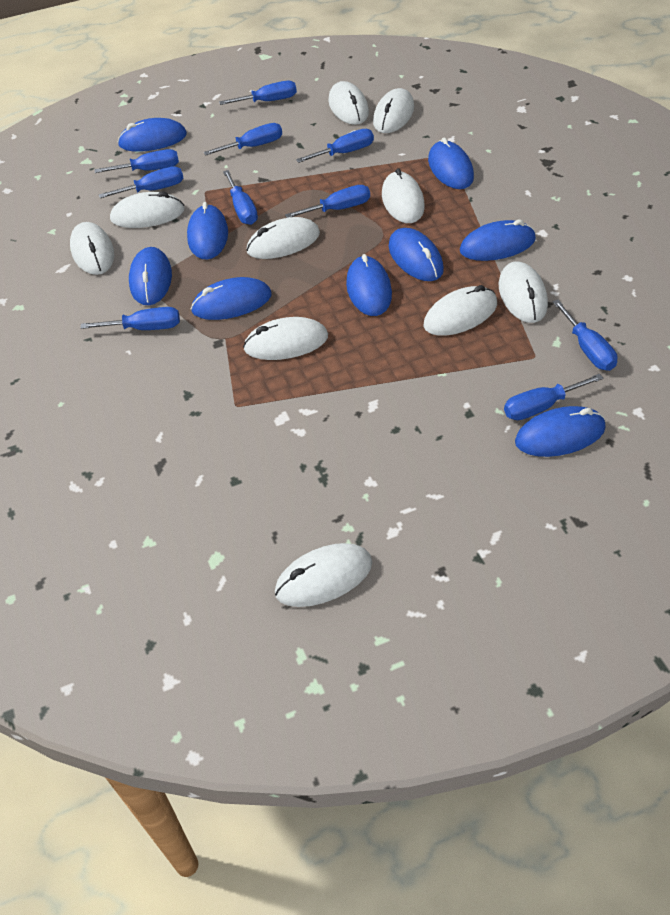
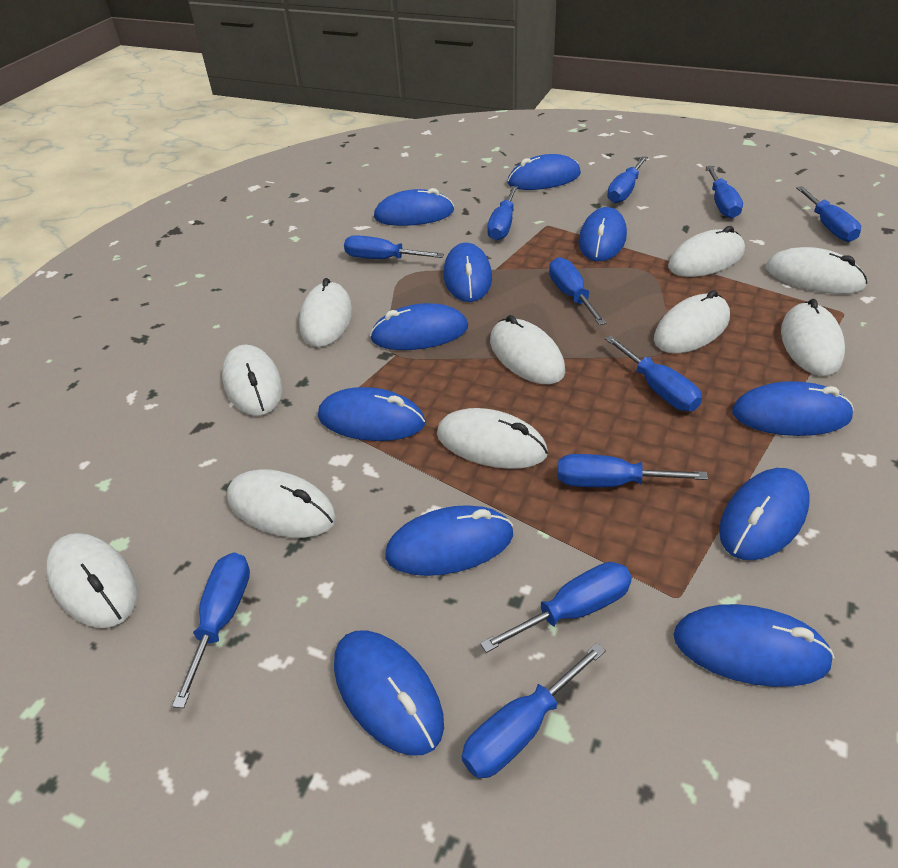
blue mouse: 9 -> 11
blue screwdriver: 10 -> 11

